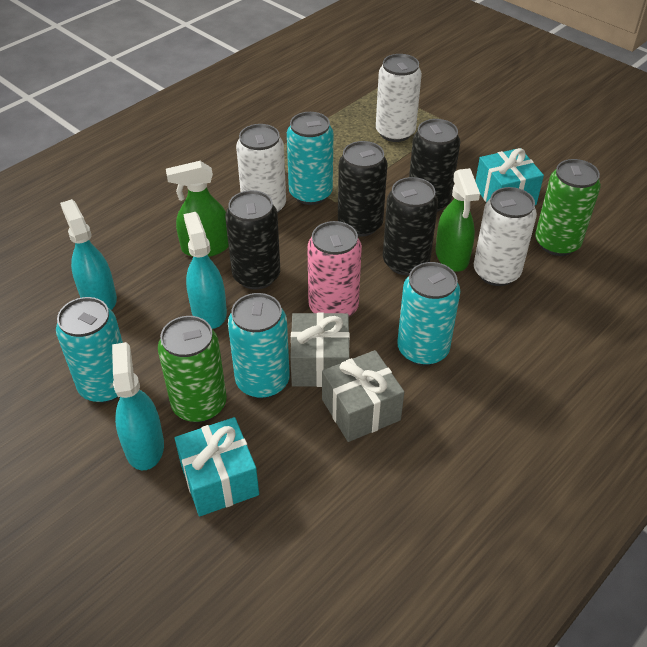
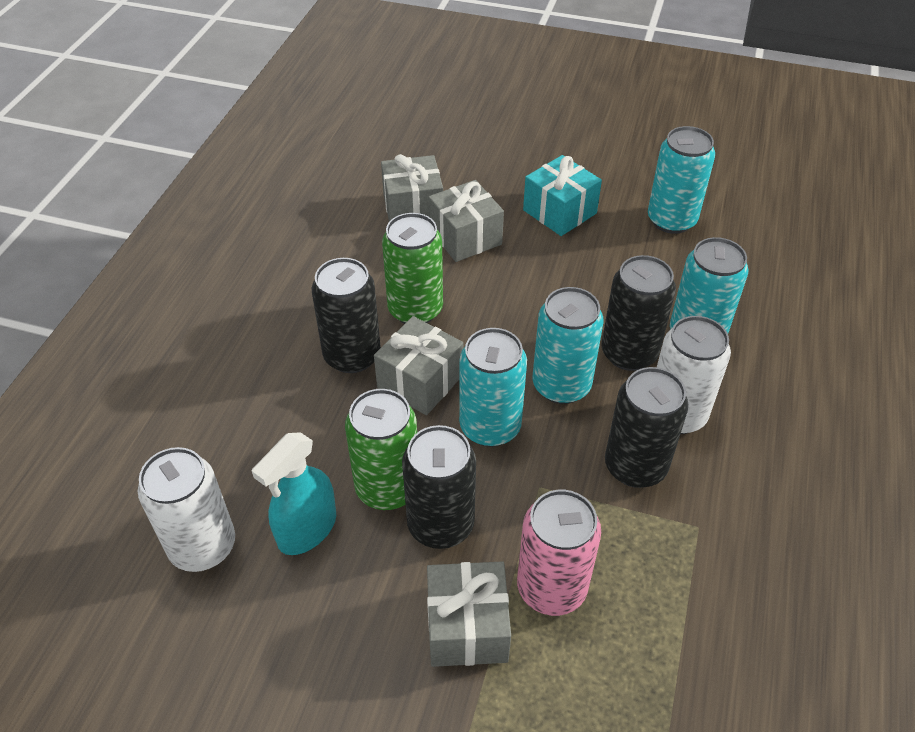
green spray bottle: 2 -> 0
grey gift: 2 -> 4
turquoise gift: 2 -> 1
turquoise spray bottle: 3 -> 1
white can: 3 -> 2

